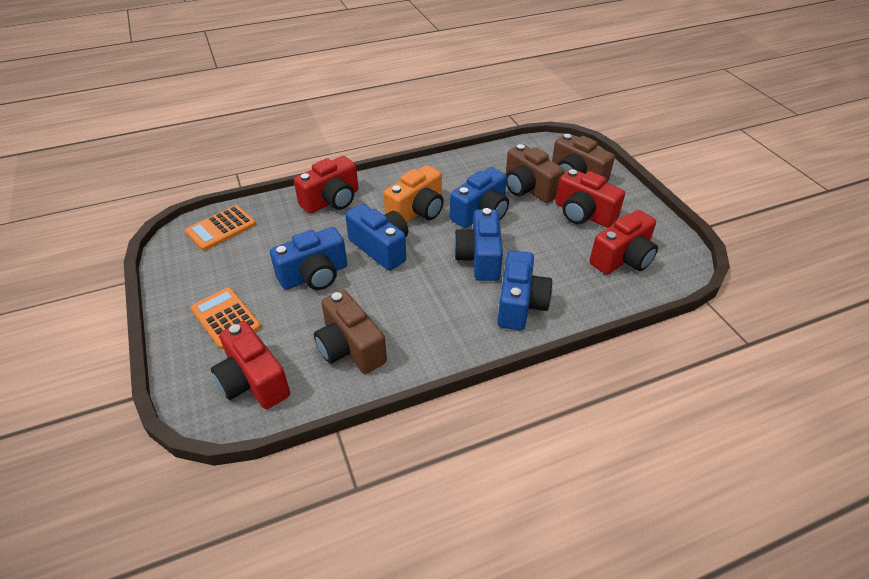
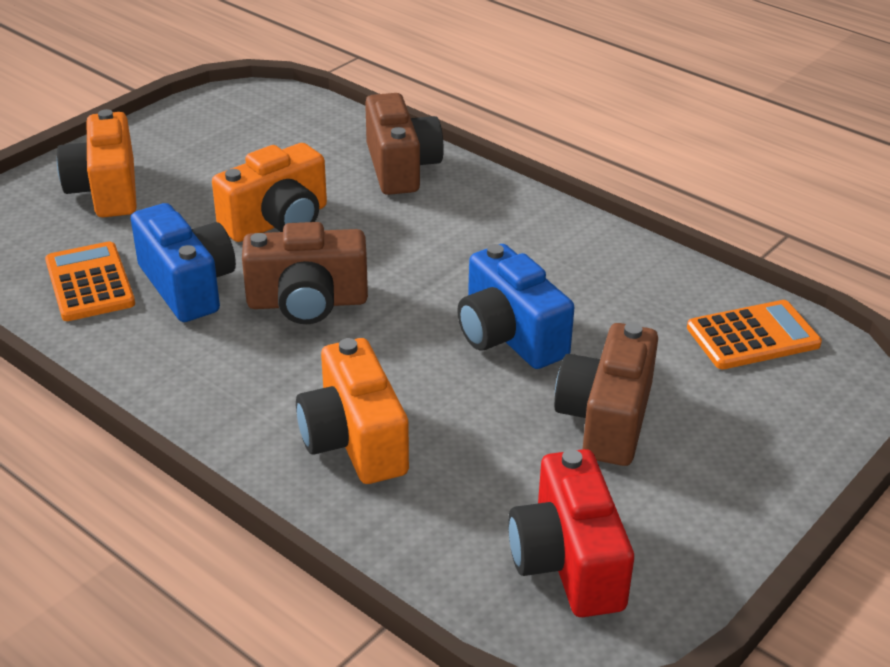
blue camera: 5 -> 2
orange camera: 1 -> 3
red camera: 4 -> 1

